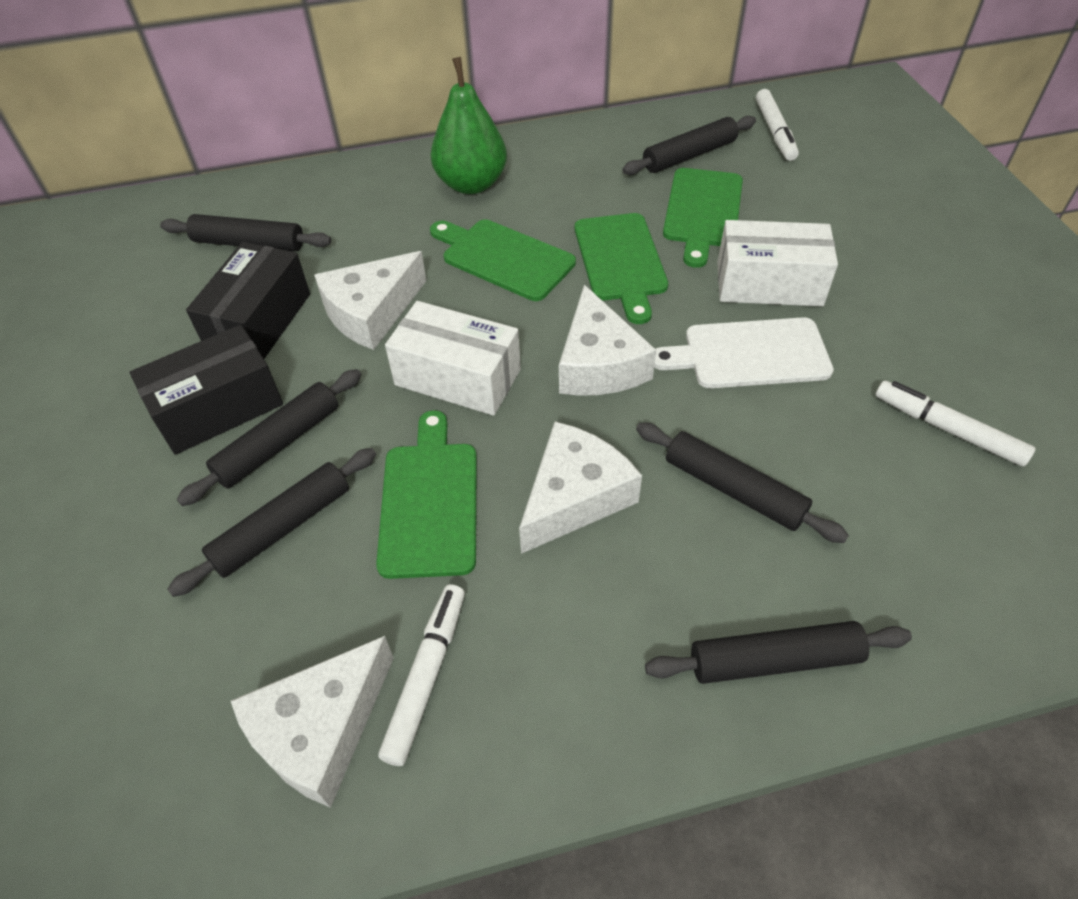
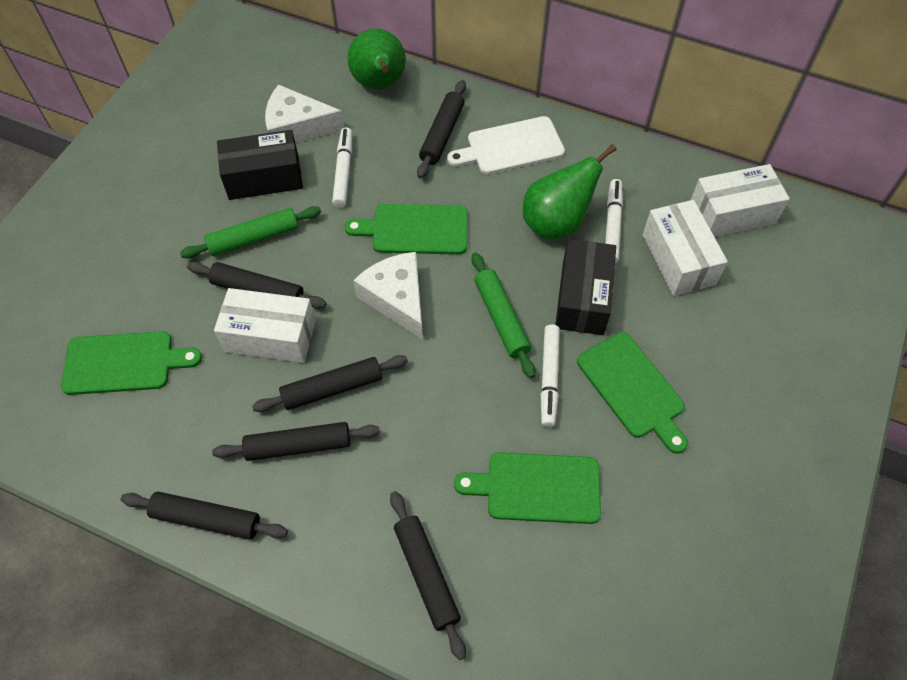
green pear: 1 -> 2
green rolling pin: 0 -> 2
white box: 2 -> 3
white cheese: 4 -> 2

